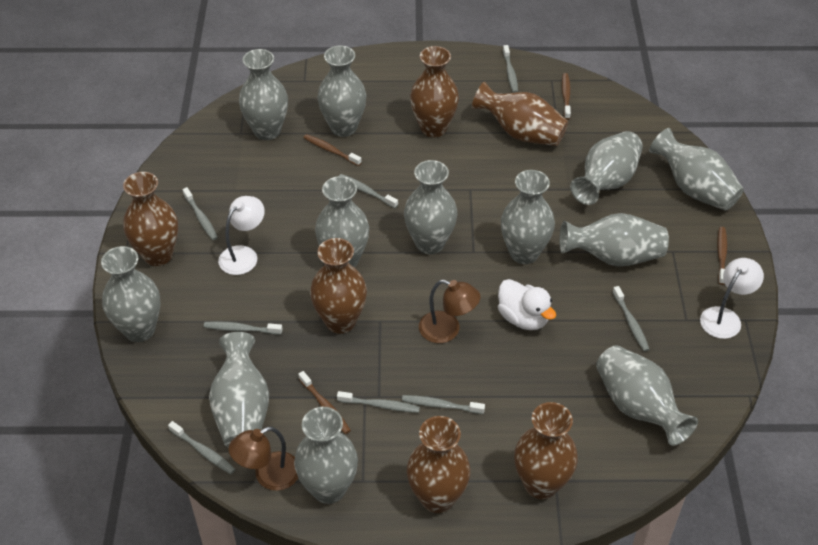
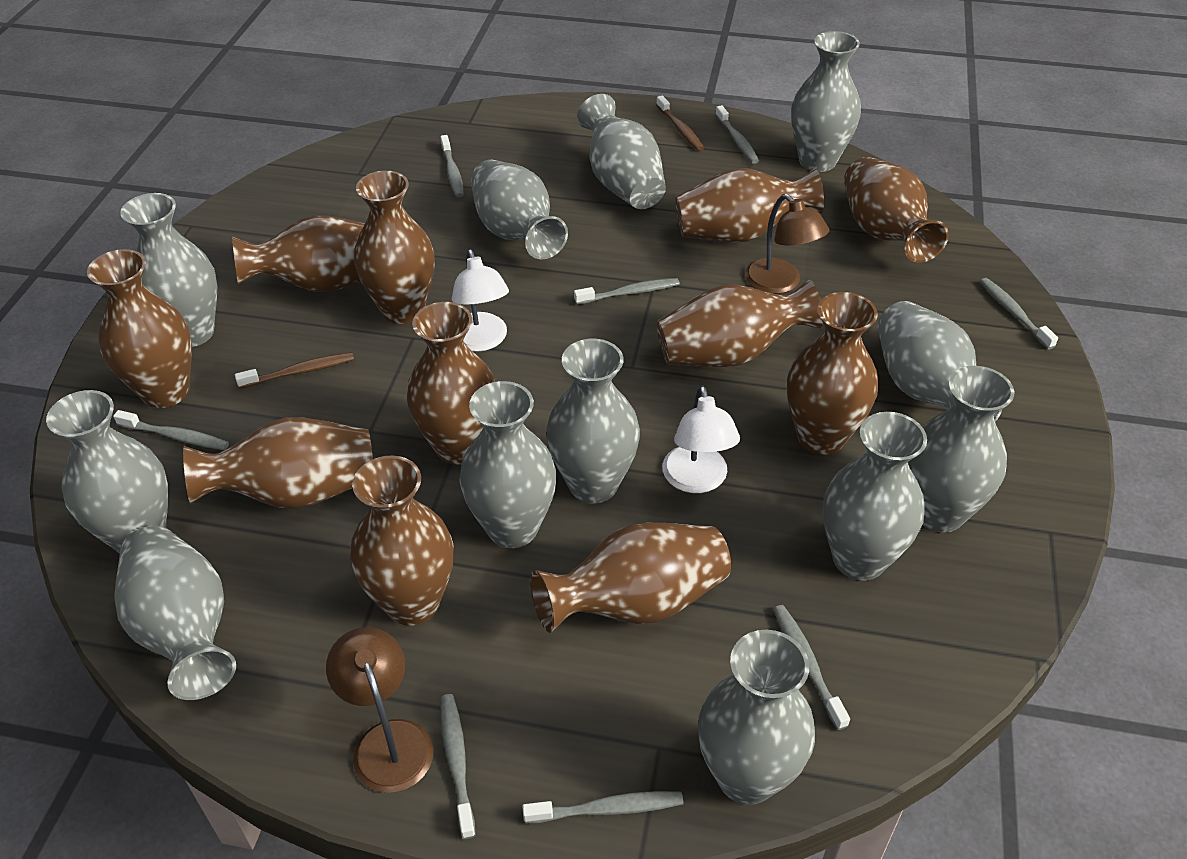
brown toothbrush: 4 -> 2
brown vase: 6 -> 11
white duck: 1 -> 0

